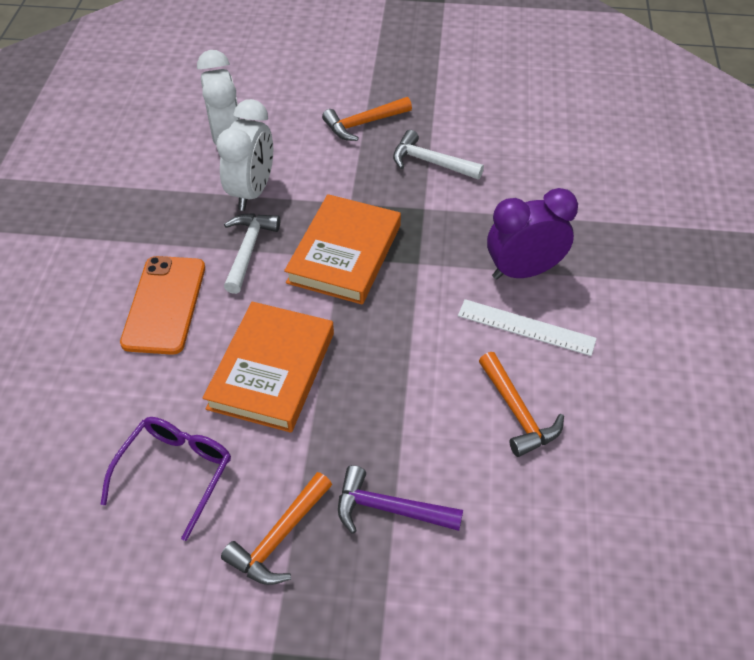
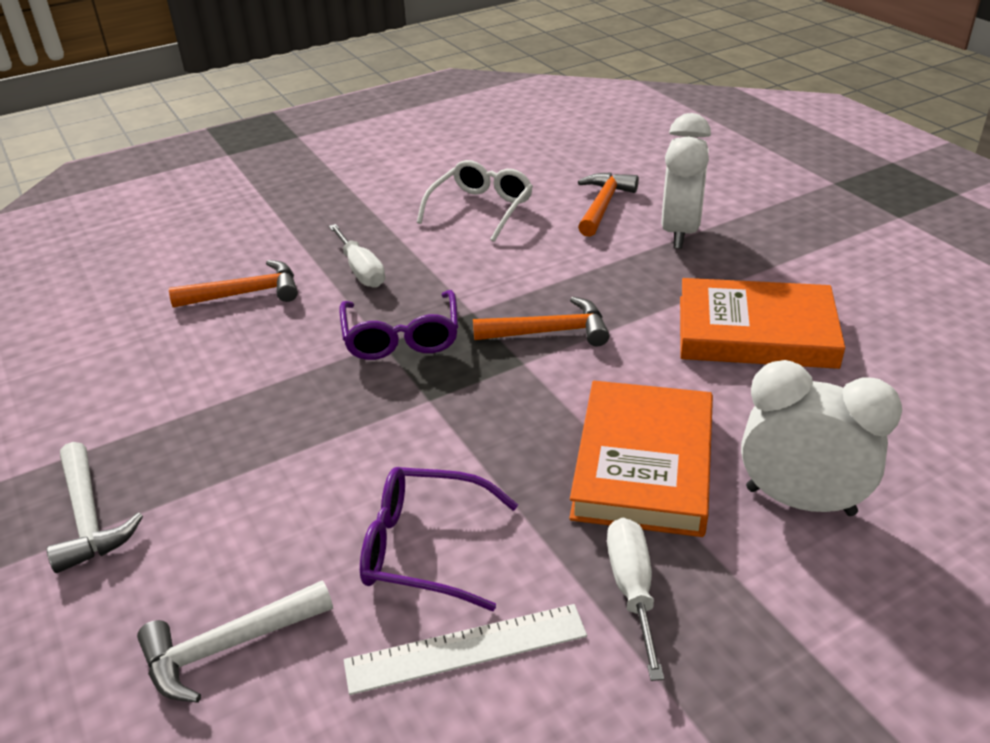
orange phone: 1 -> 0
purple clock: 1 -> 0
purple glasses: 1 -> 2
purple hammer: 1 -> 0
white glasses: 0 -> 1
white screwdriver: 0 -> 2

